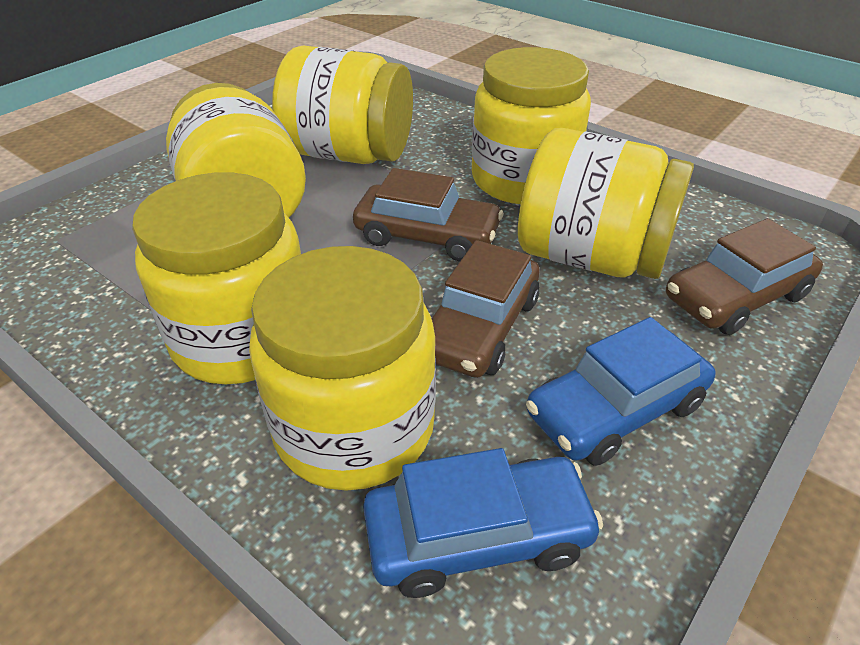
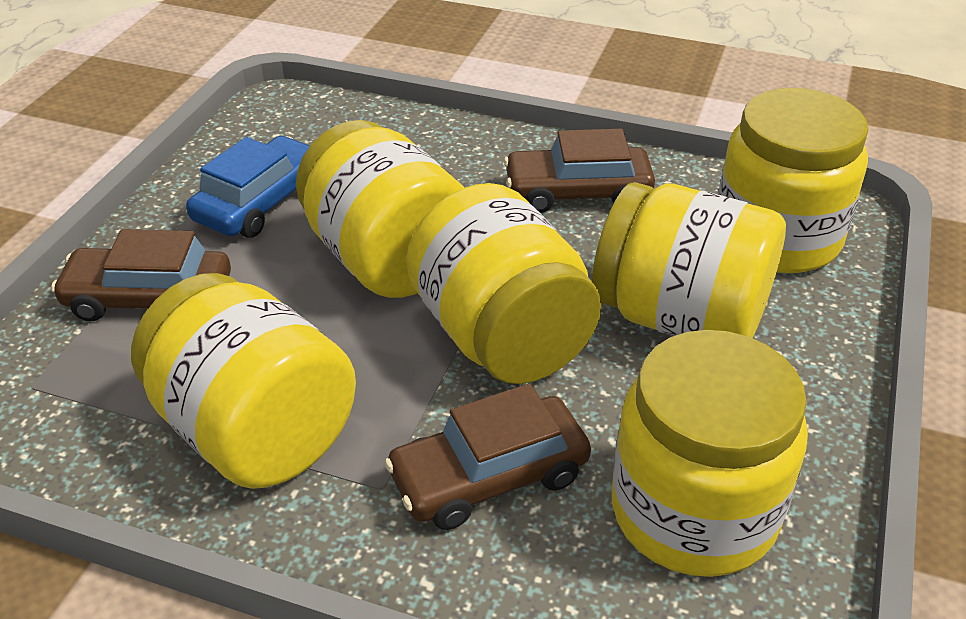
blue car: 2 -> 1

